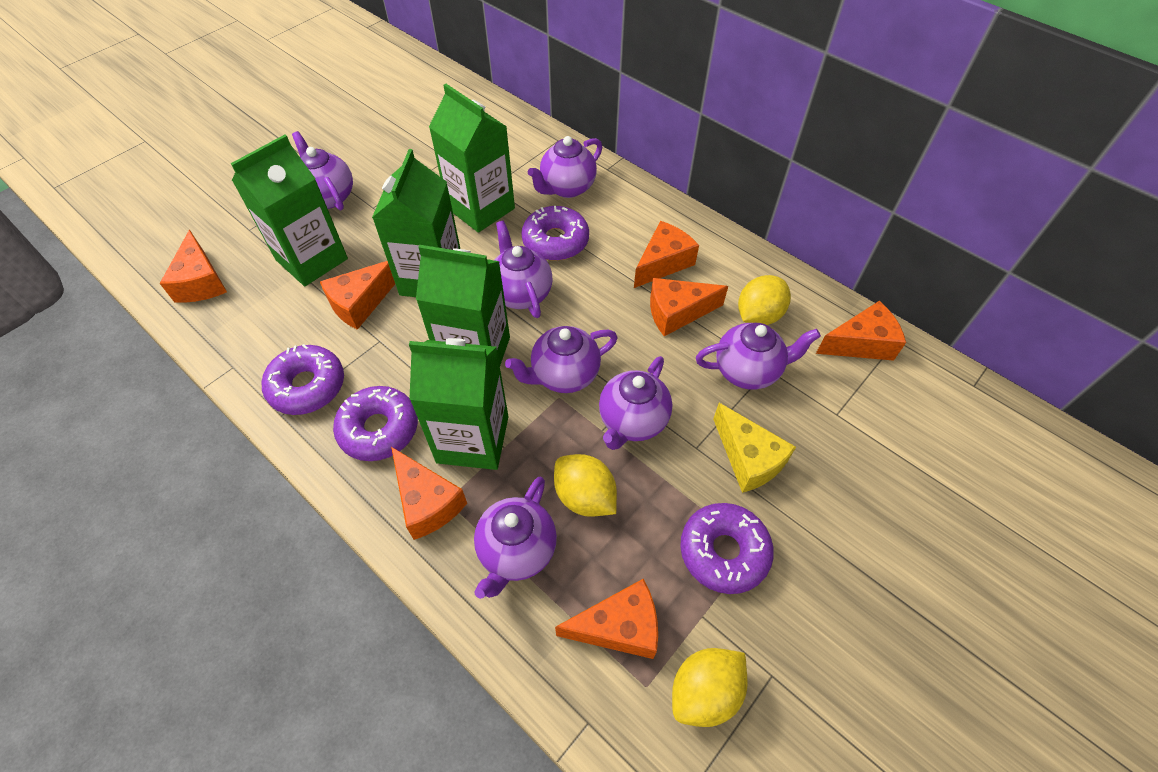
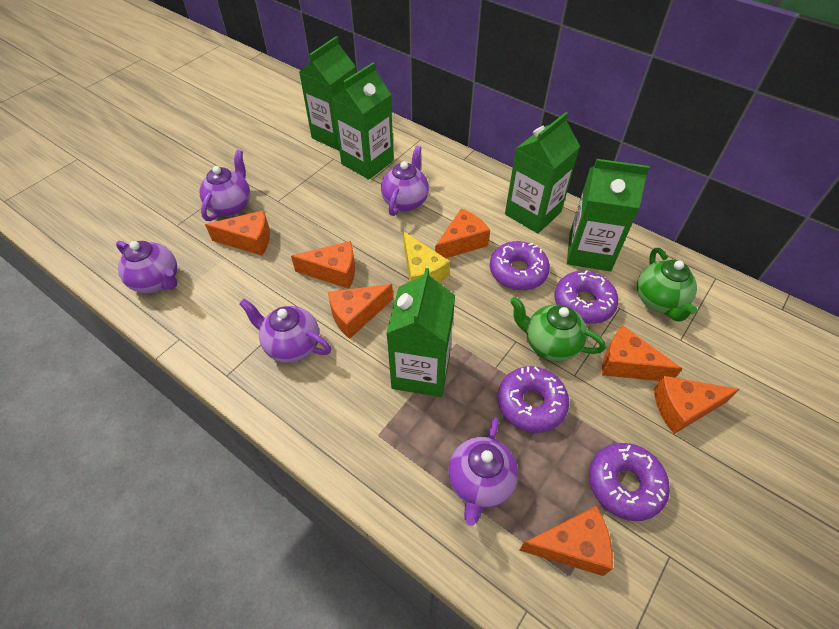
green teapot: 0 -> 2
purple teapot: 7 -> 5
yellow lemon: 3 -> 0

